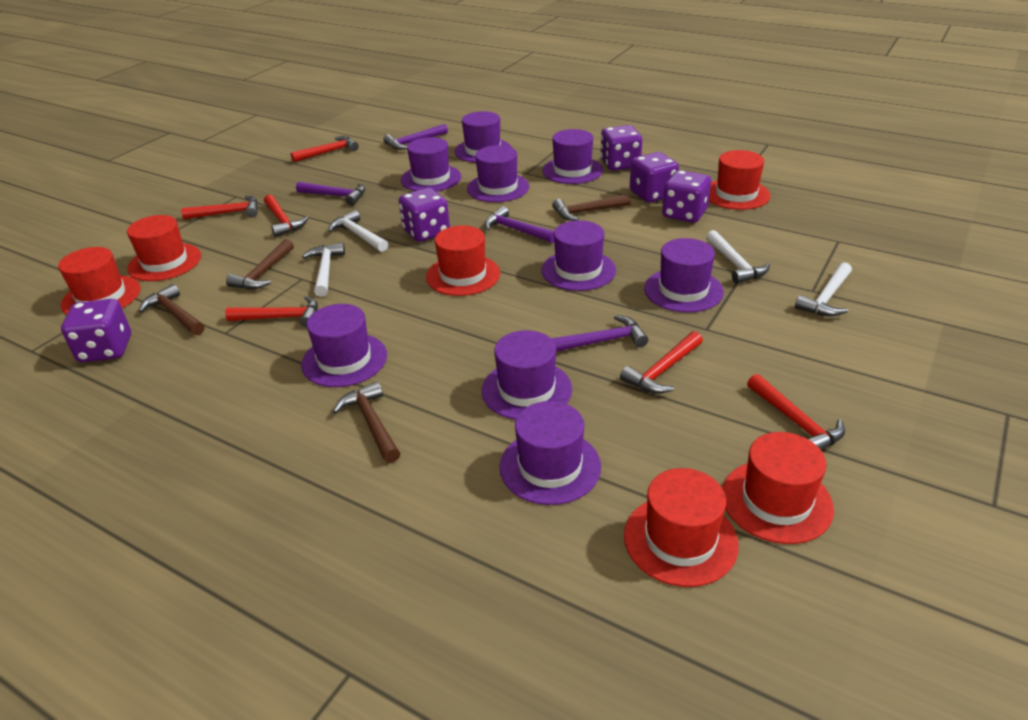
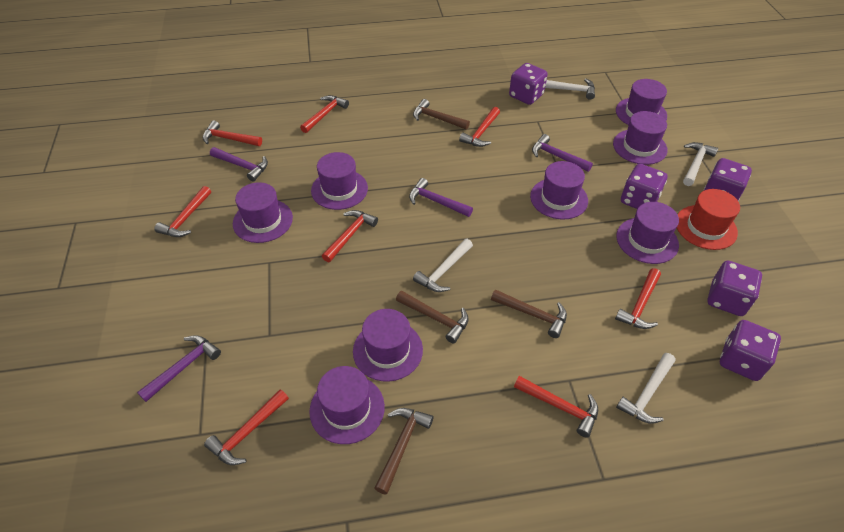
purple hat: 9 -> 8
red hammer: 6 -> 8
red hat: 6 -> 1

